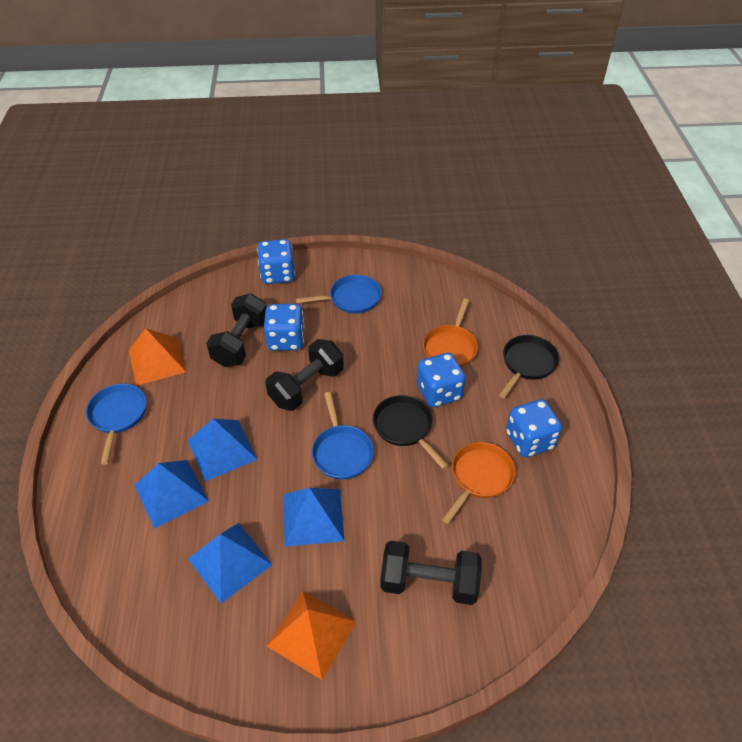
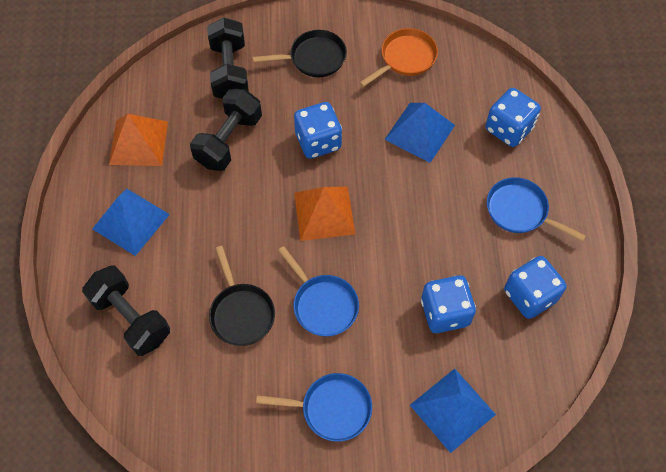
blue pyramid: 4 -> 3
orange pan: 2 -> 1

